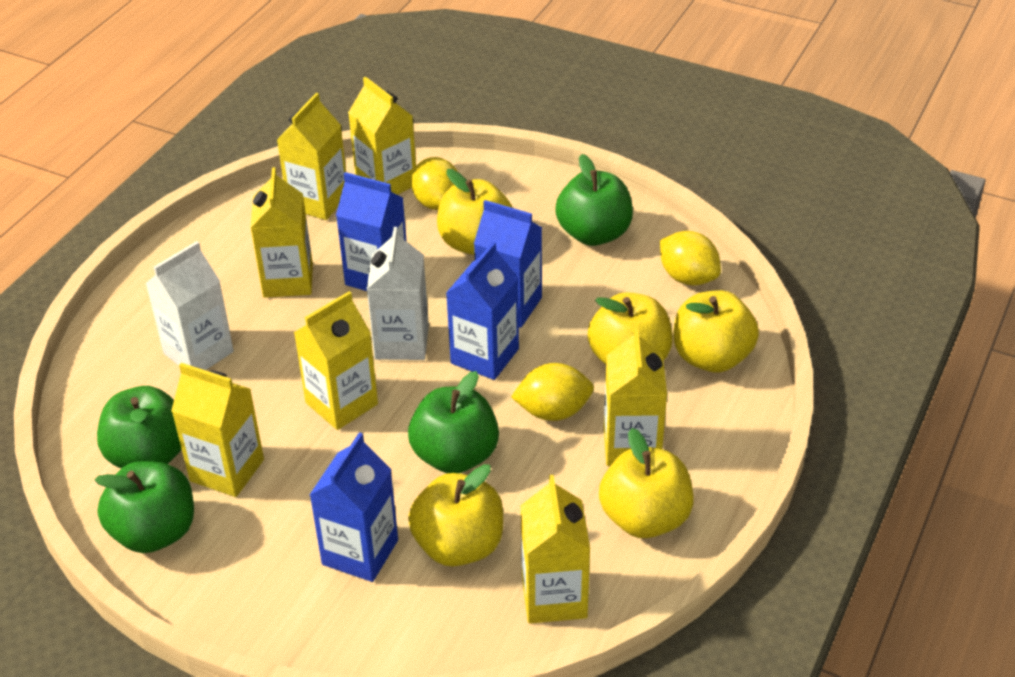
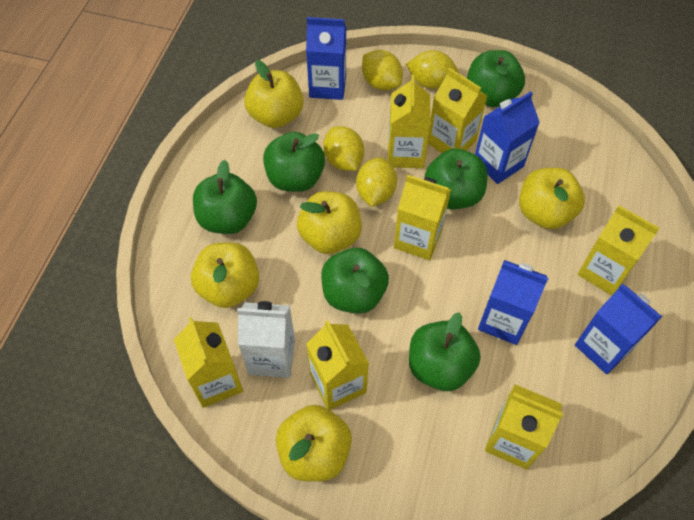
green apple: 4 -> 6
white carton: 2 -> 1
yellow lemon: 3 -> 4

